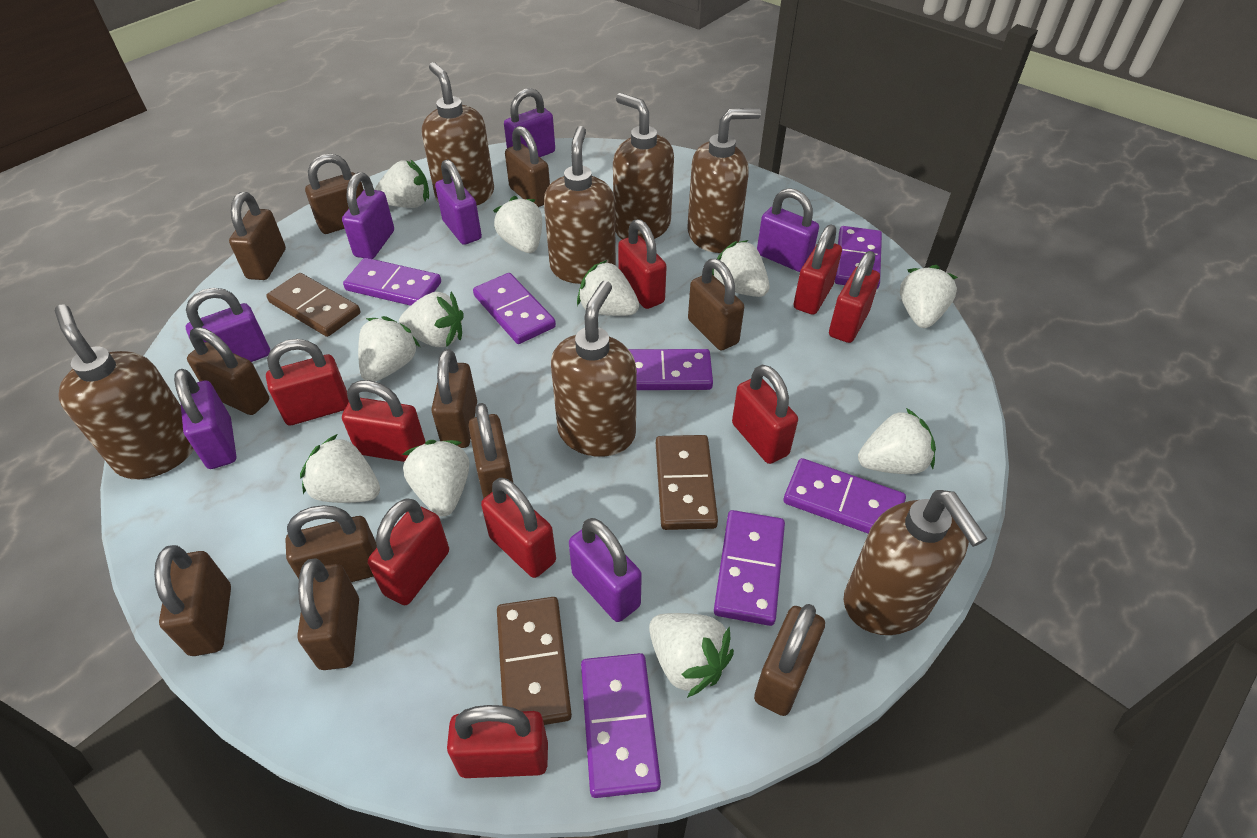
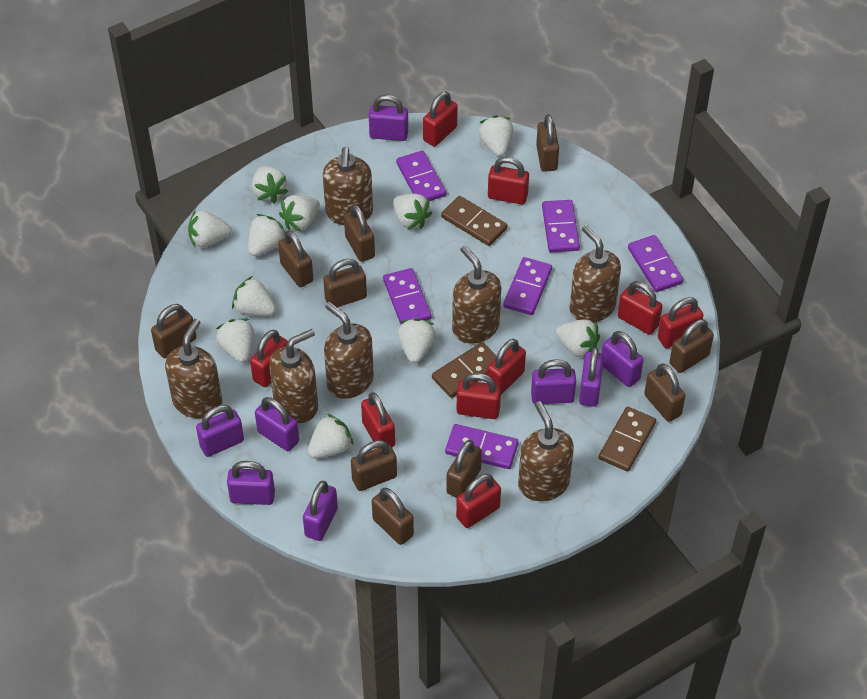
brown padlock: 11 -> 10
purple domino: 7 -> 6
purple padlock: 7 -> 8

